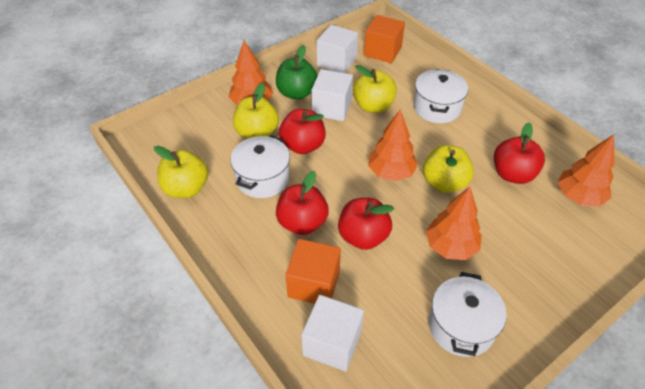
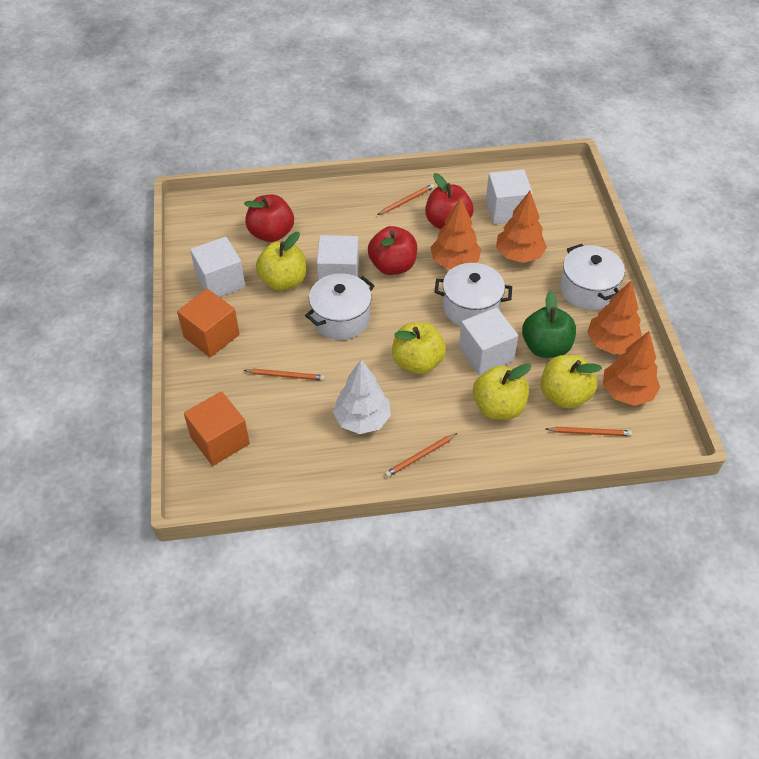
orange pencil: 0 -> 4
red apple: 4 -> 3
white cube: 3 -> 4
white tree: 0 -> 1

